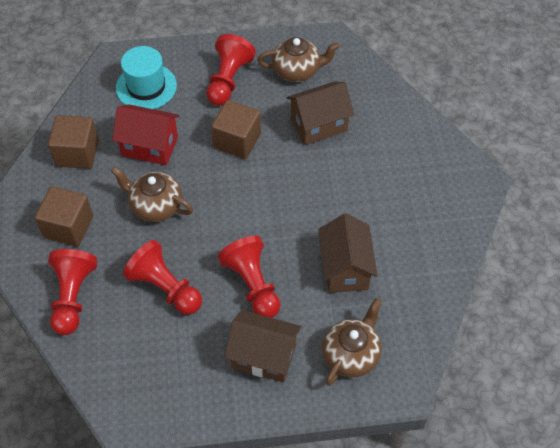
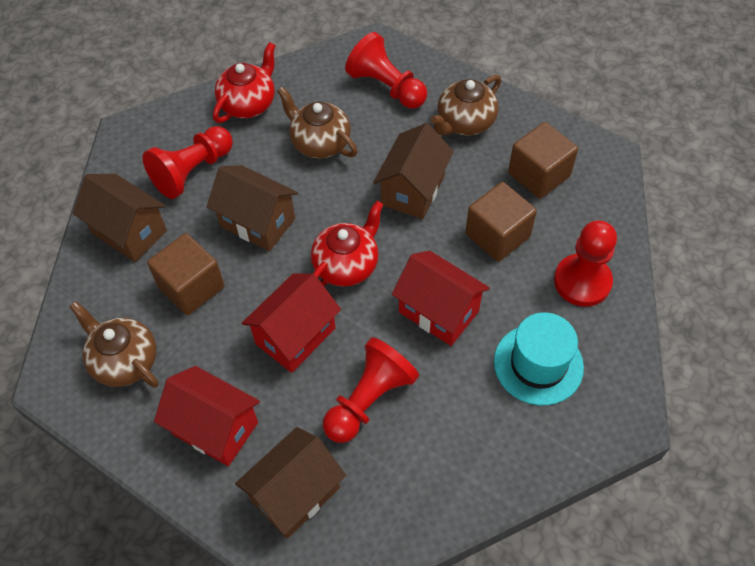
brown house: 3 -> 4
red house: 1 -> 3
red teapot: 0 -> 2

